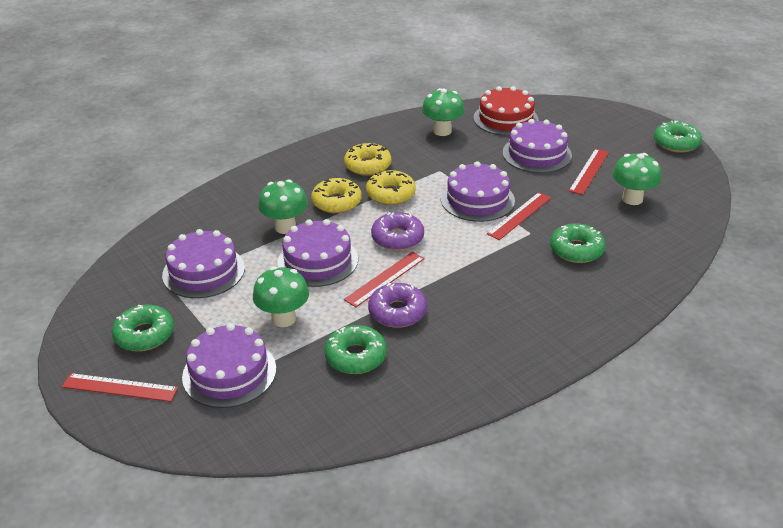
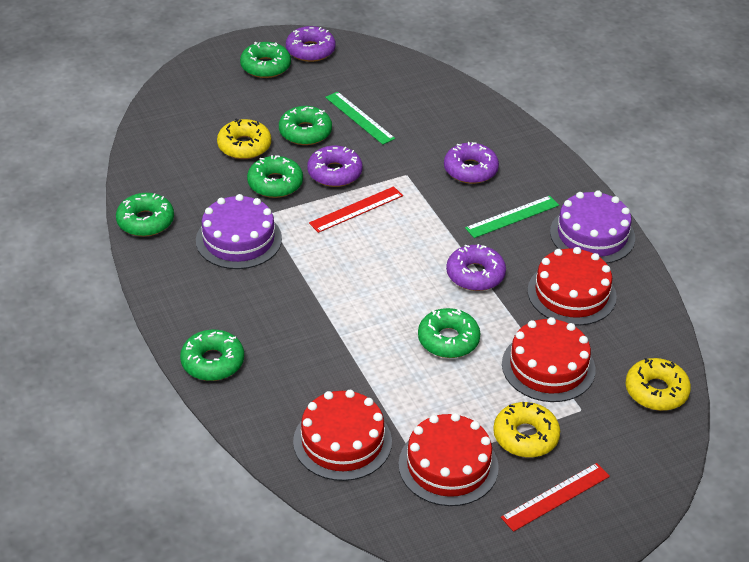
green donut: 4 -> 6
green mushroom: 4 -> 0
green ruler: 0 -> 2
purple cake: 5 -> 2
purple donut: 2 -> 4
red cake: 1 -> 4
red ruler: 4 -> 2

